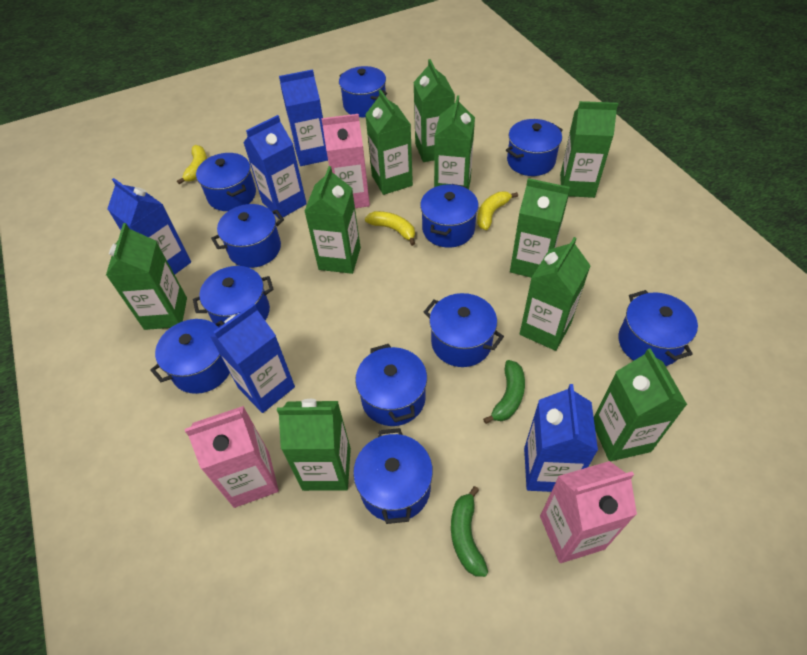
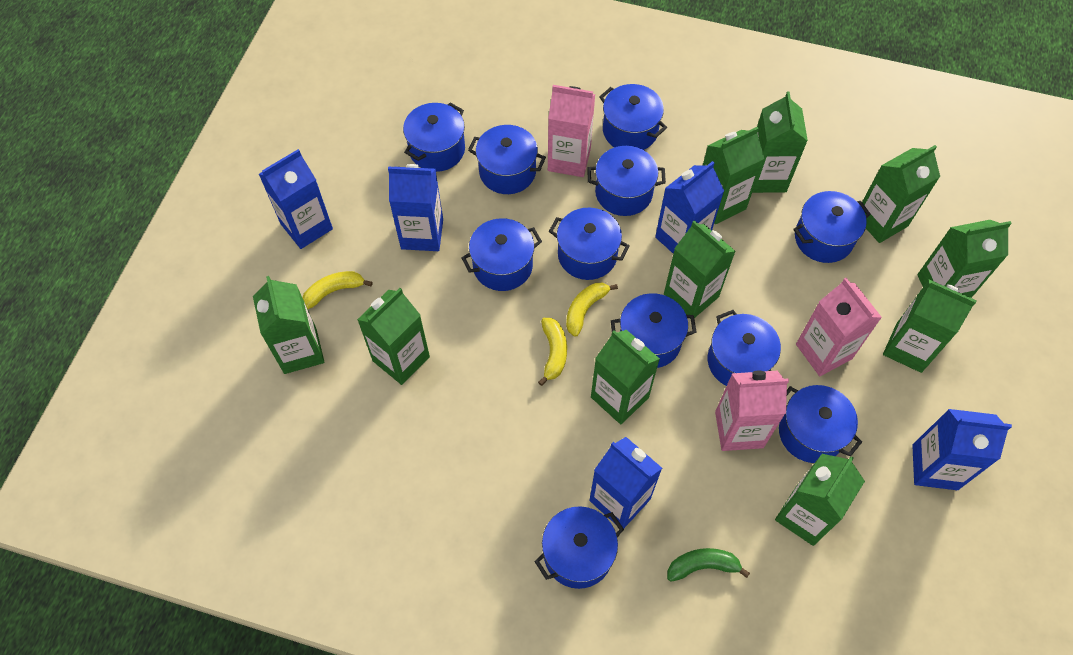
green banana: 2 -> 1

